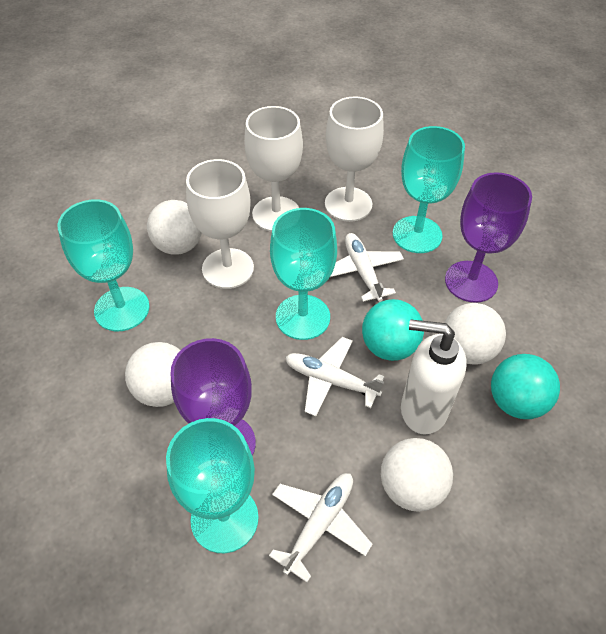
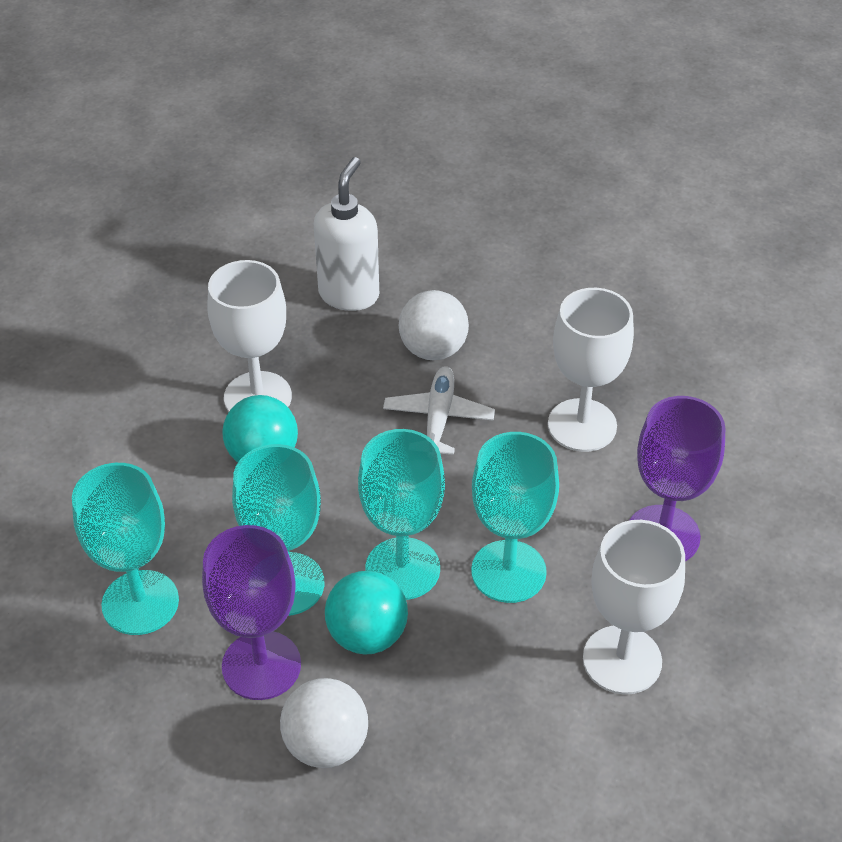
white ball: 4 -> 2
white plane: 3 -> 1

